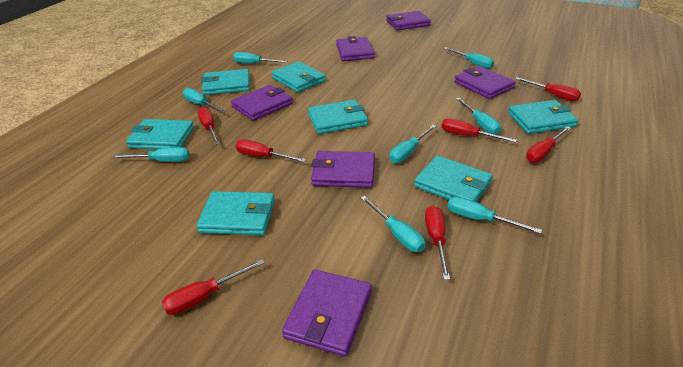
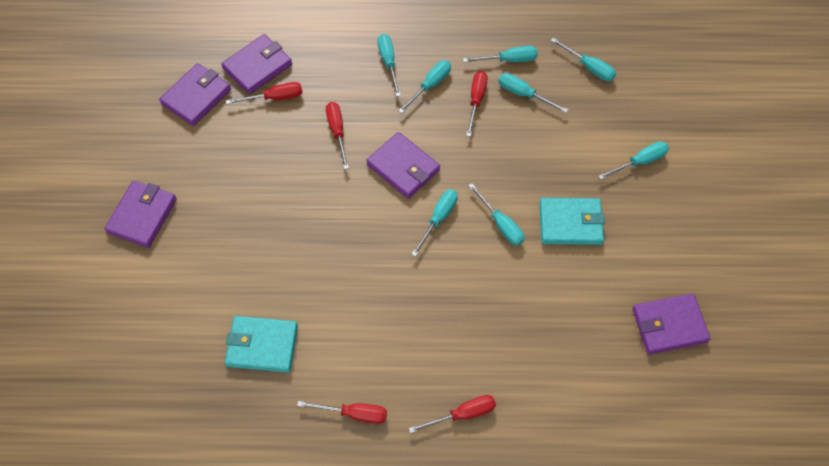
purple wallet: 6 -> 5
red screwdriver: 7 -> 5
turquoise wallet: 7 -> 2

